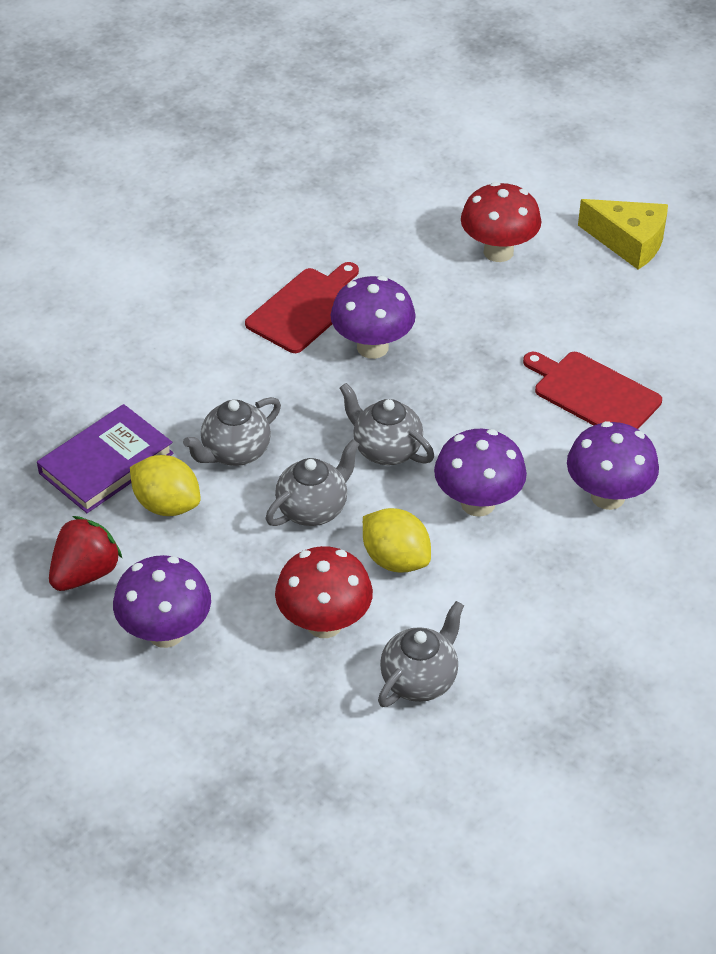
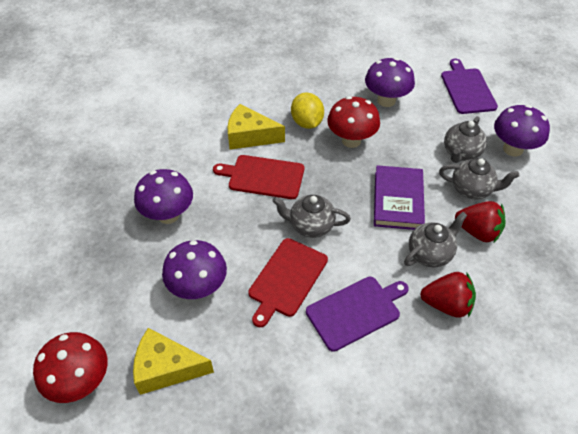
purple cutting board: 0 -> 2
red strawberry: 1 -> 2
yellow cheese: 1 -> 2
yellow lemon: 2 -> 1

